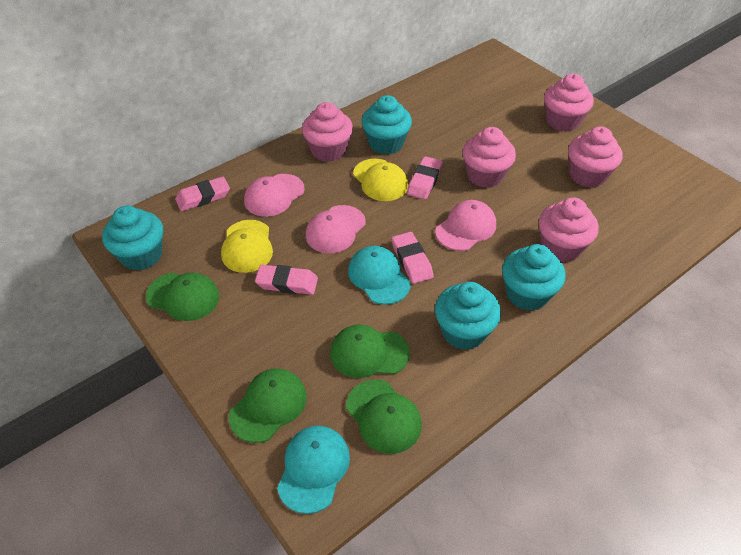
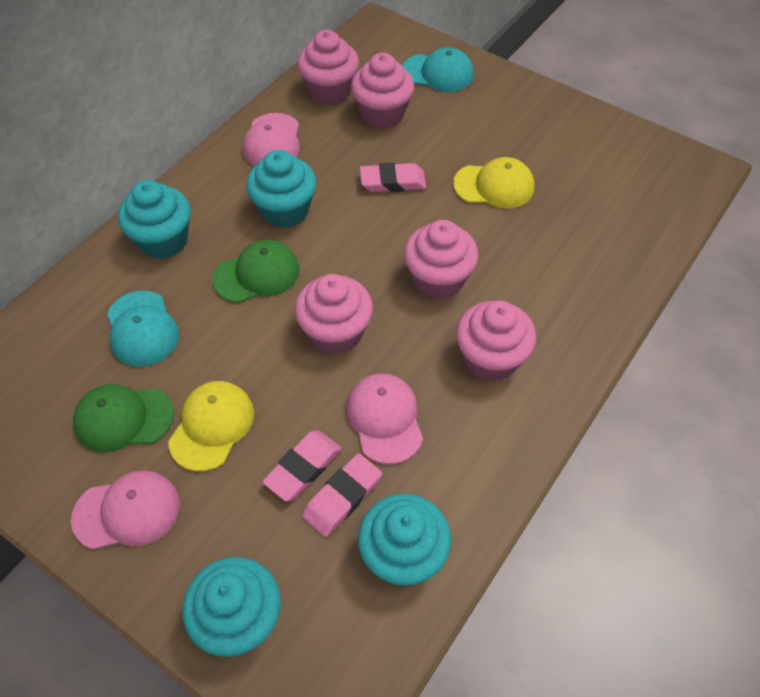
green cap: 4 -> 2
pink eraser: 4 -> 3

